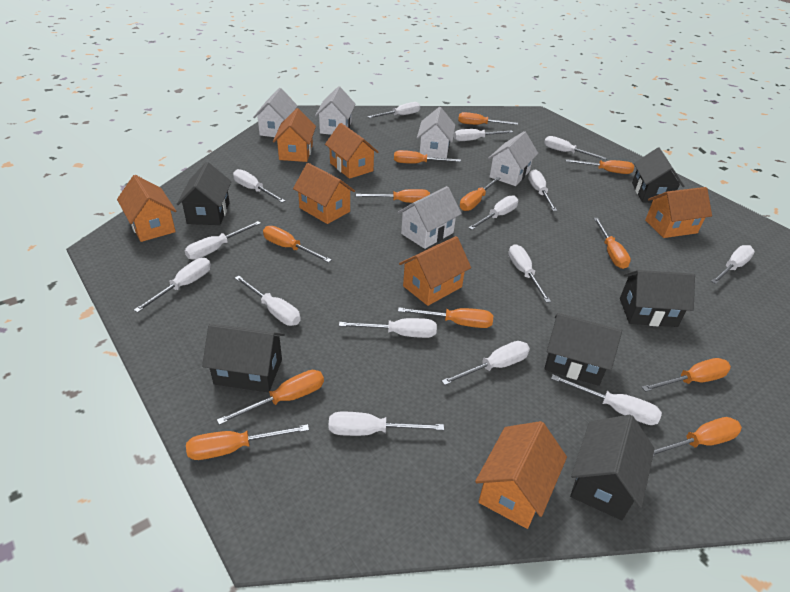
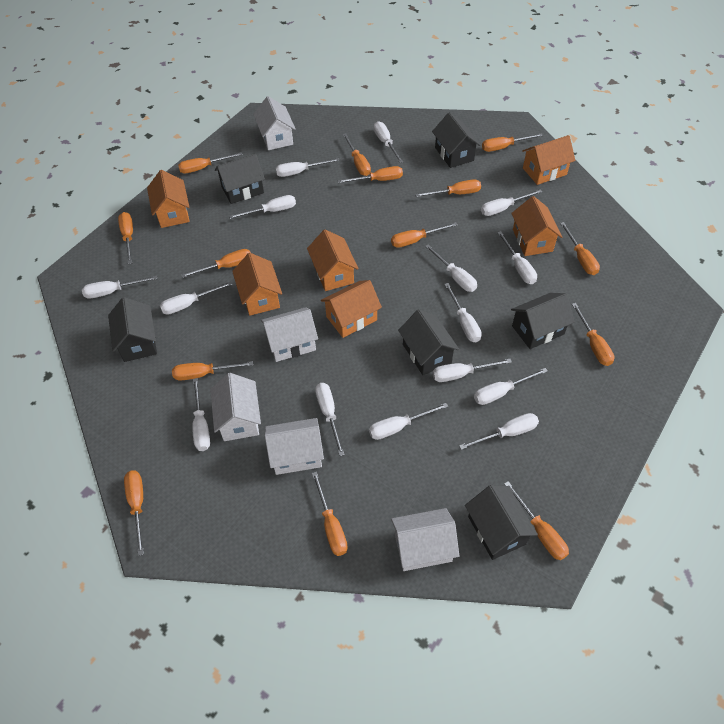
orange house: 7 -> 6
orange screwdriver: 12 -> 14

